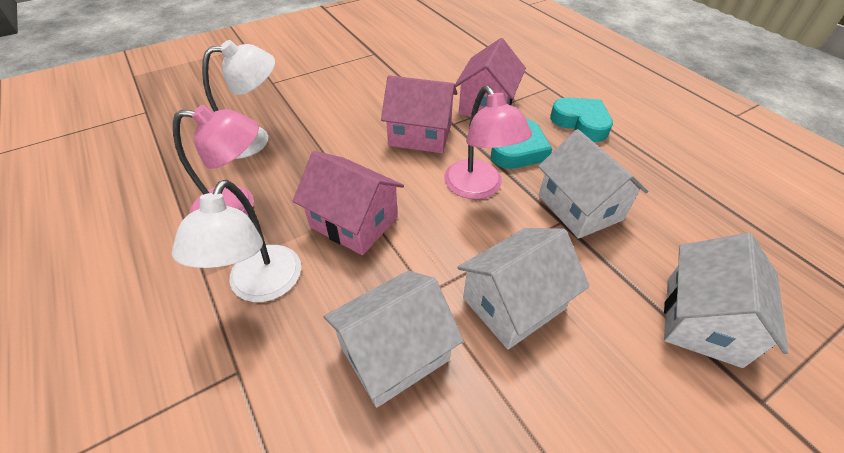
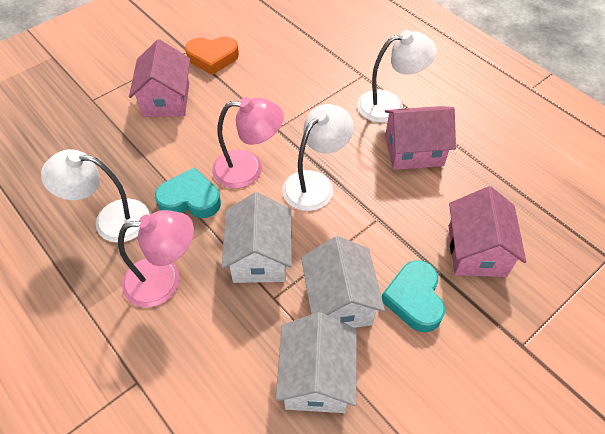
orange heart: 0 -> 1
white house: 4 -> 3
white lamp: 2 -> 3

